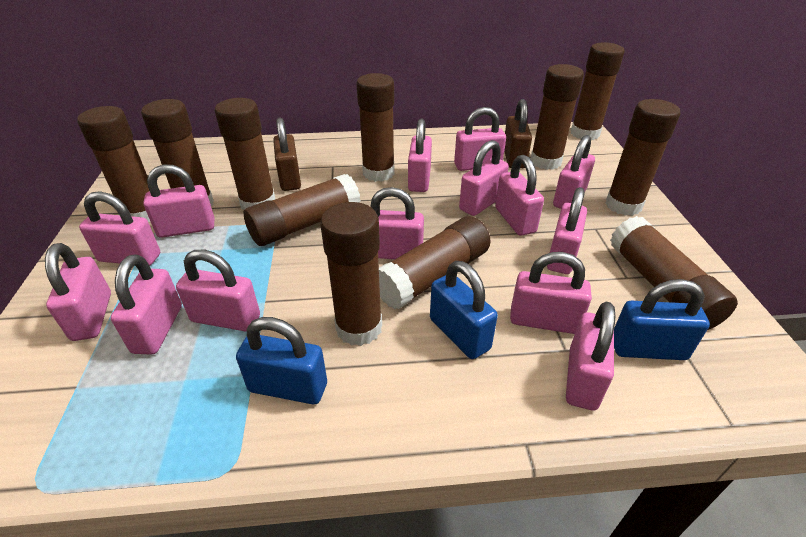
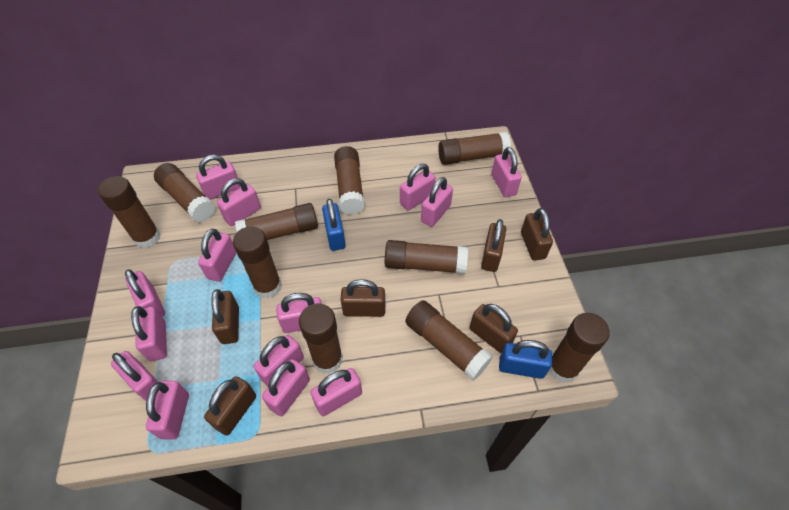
blue padlock: 3 -> 2
brown glue stick: 11 -> 10
brown padlock: 2 -> 6

